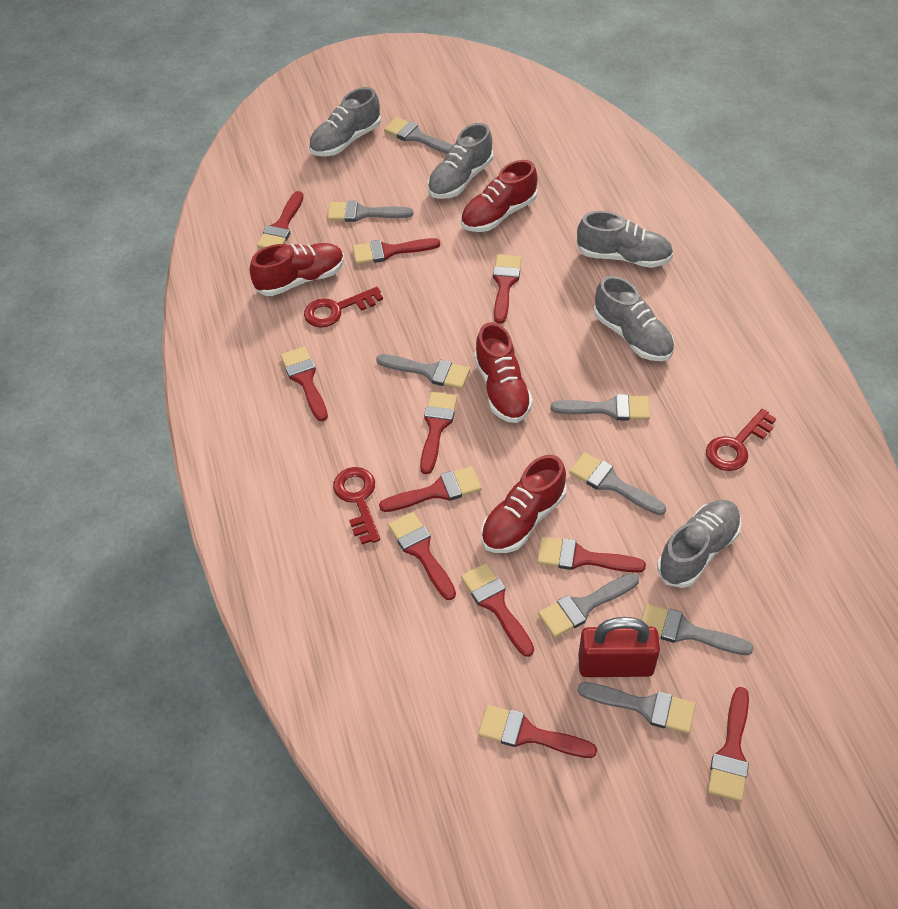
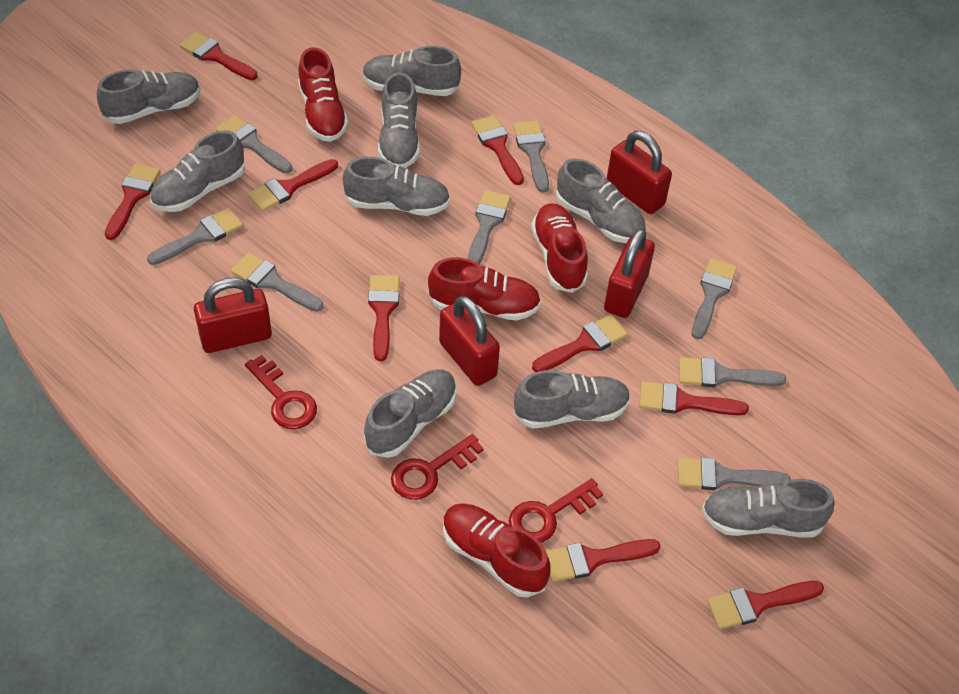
grey shoe: 5 -> 9
red brush: 11 -> 9
red padlock: 1 -> 4

